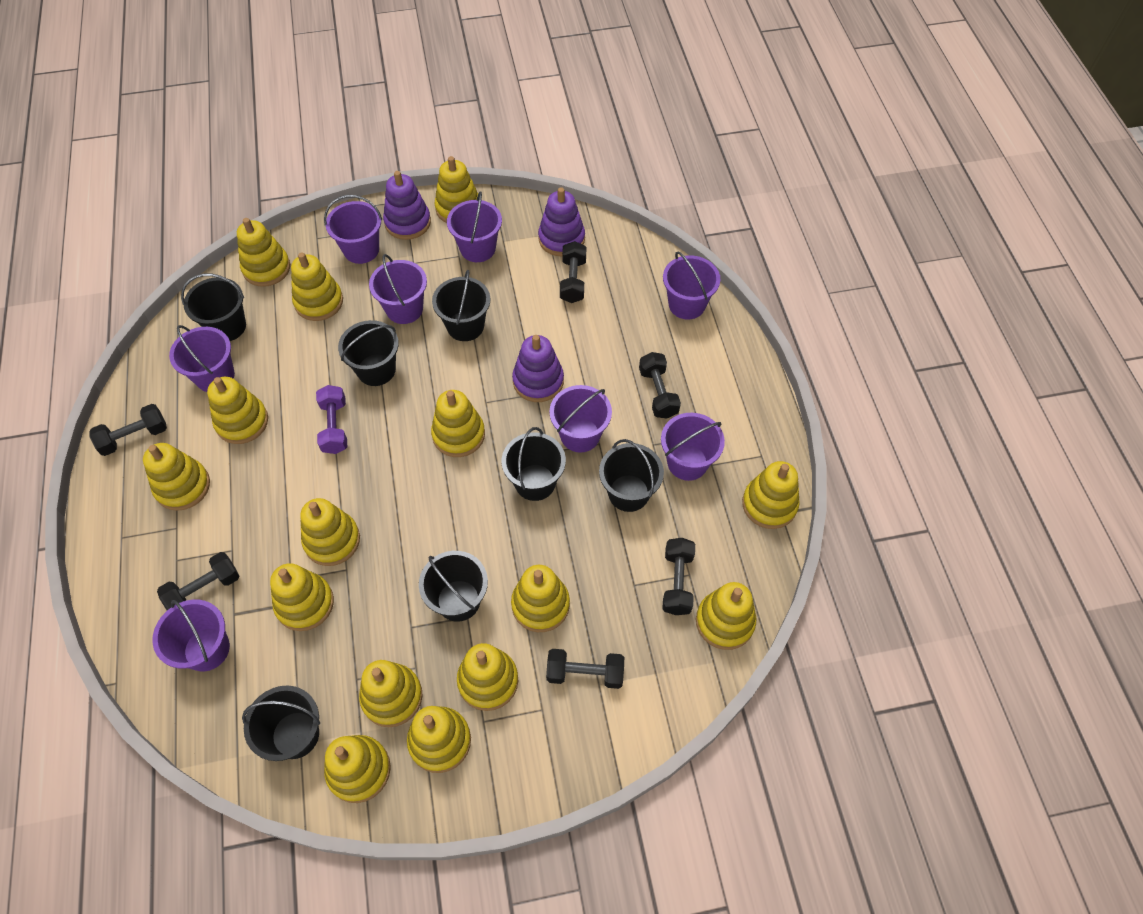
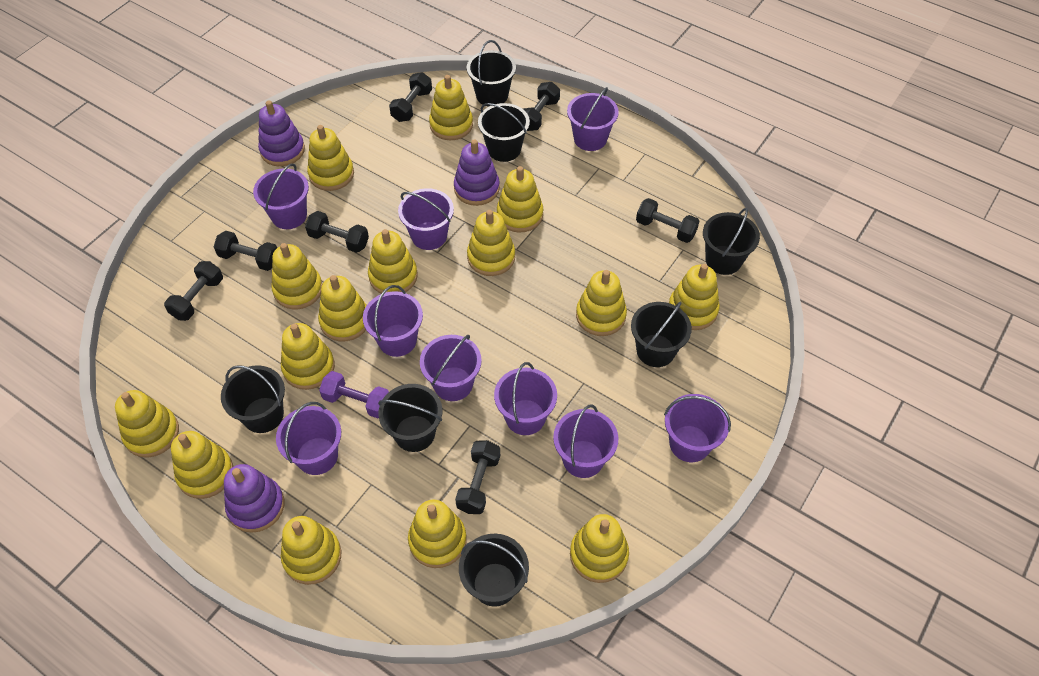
black dumbbell: 6 -> 7
purple bucket: 8 -> 9

